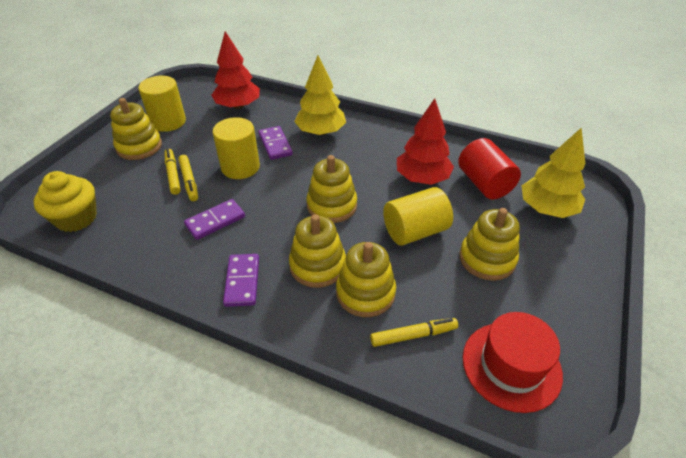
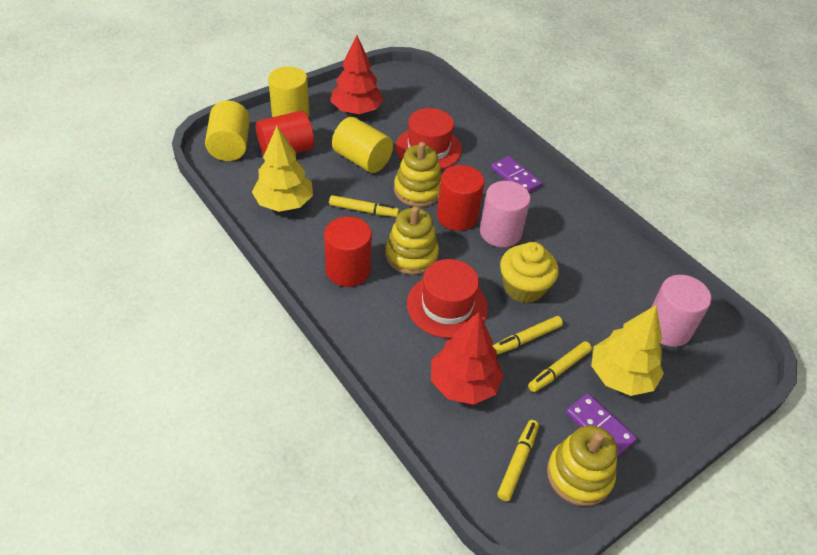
pink cylinder: 0 -> 2
purple domino: 3 -> 2
red cylinder: 1 -> 3
red hat: 1 -> 2
yellow marker: 3 -> 4
yellow stacking toy: 5 -> 3

